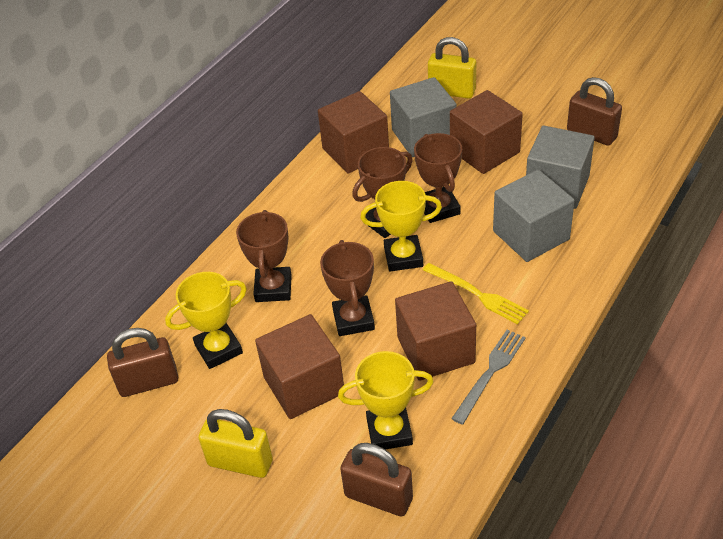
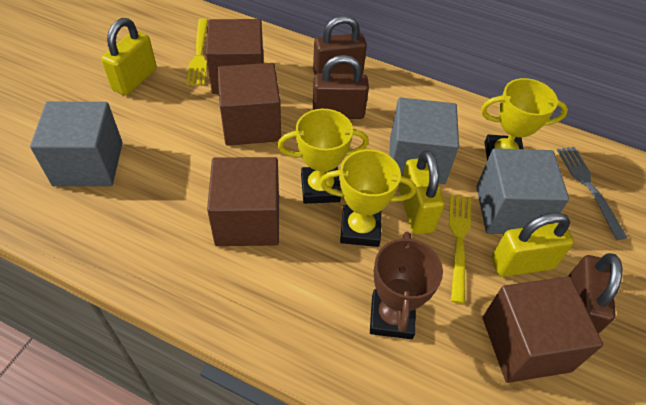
brown trophy: 4 -> 1
yellow fork: 1 -> 2
yellow padlock: 2 -> 3

